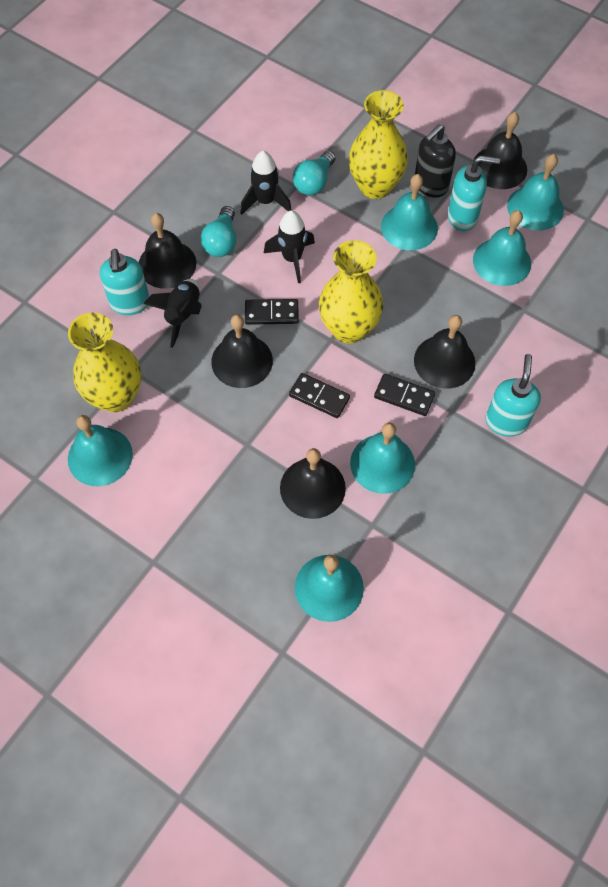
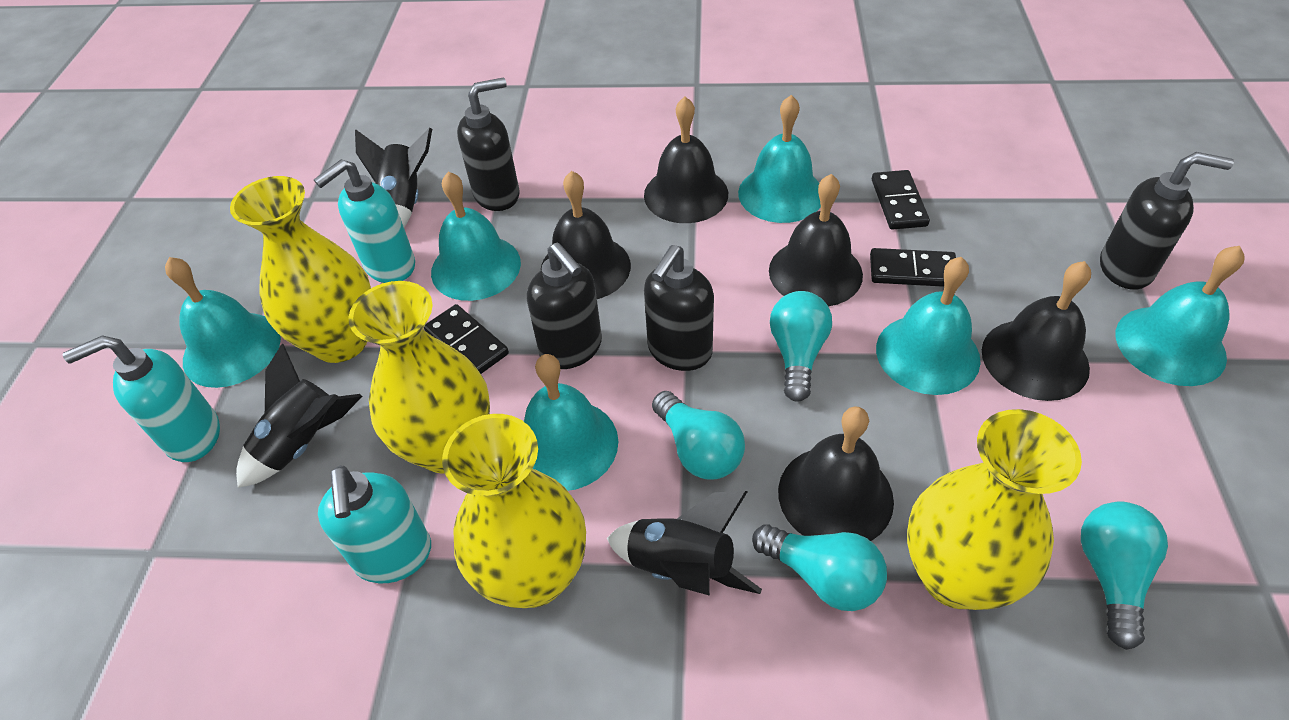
black soap dispenser: 1 -> 4
turquoise light bulb: 2 -> 4
yellow vase: 3 -> 4

